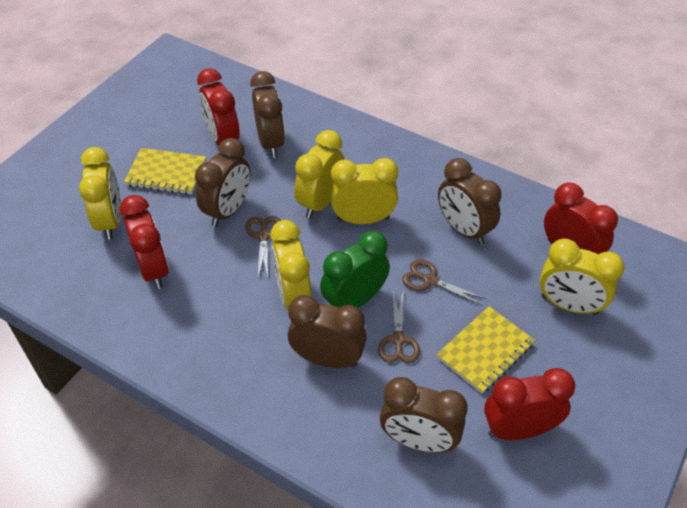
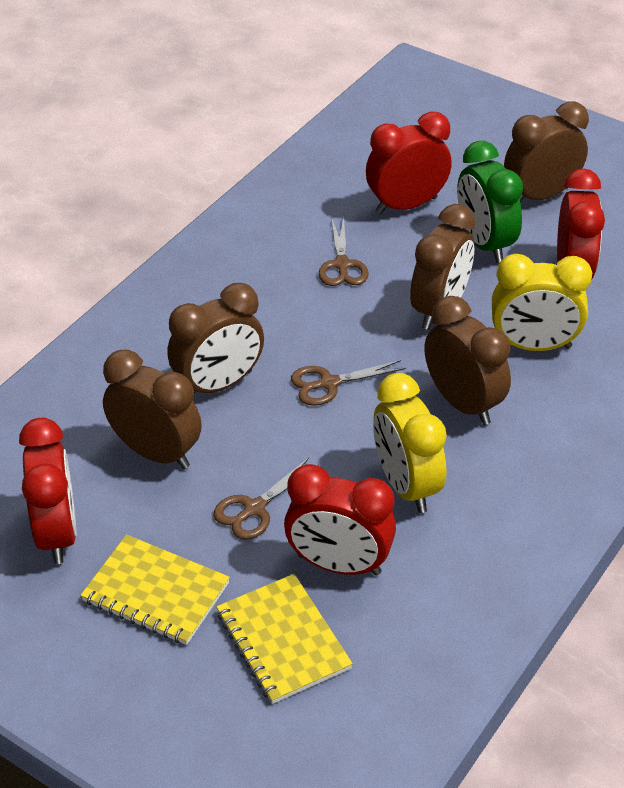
yellow clock: 5 -> 2

